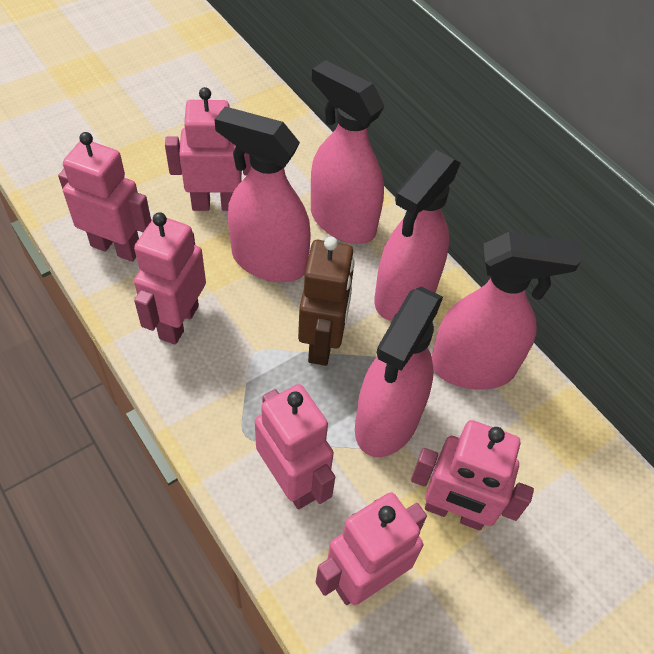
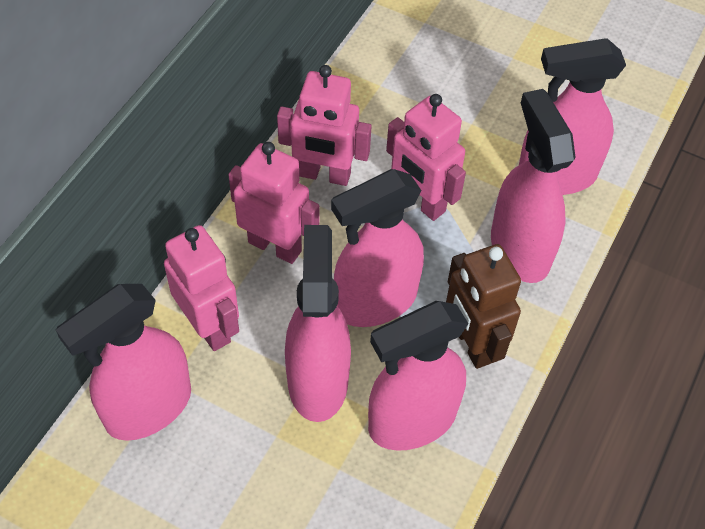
pink robot: 6 -> 4
pink spray bottle: 5 -> 6

